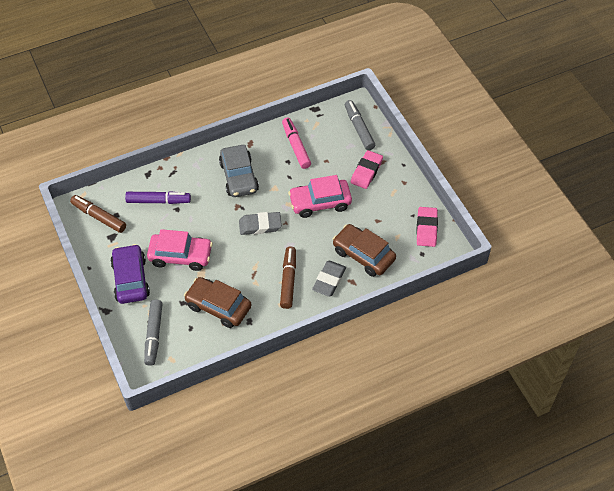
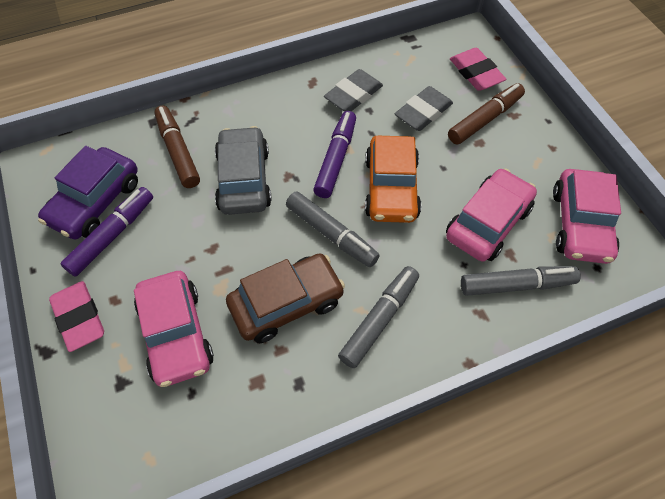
brown car: 2 -> 1
grey marker: 2 -> 3
orange car: 0 -> 1
pink car: 2 -> 3
pink marker: 1 -> 0
purple marker: 1 -> 2

